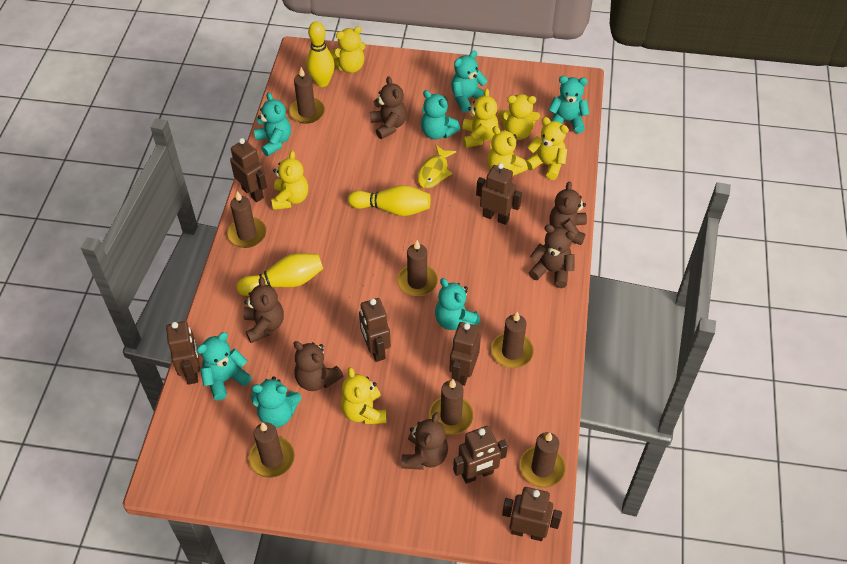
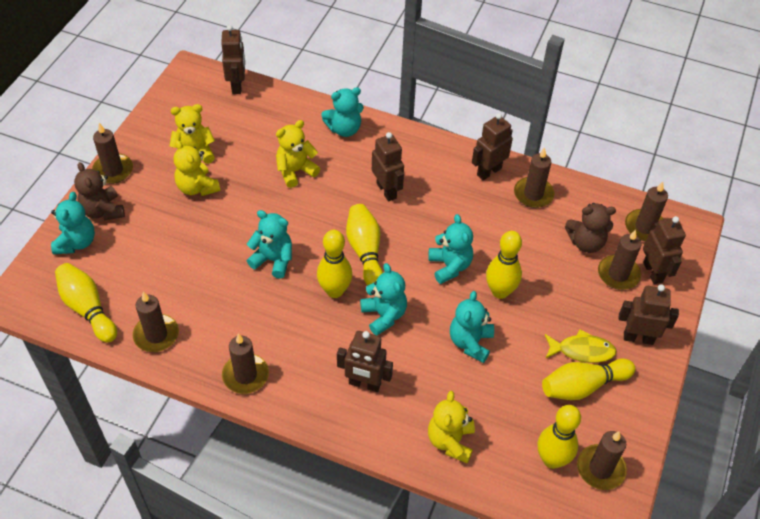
brown robot: 7 -> 6
brown teddy bear: 6 -> 2
turquoise teddy bear: 7 -> 6
yellow bowling pin: 3 -> 6
yellow teddy bear: 7 -> 4

